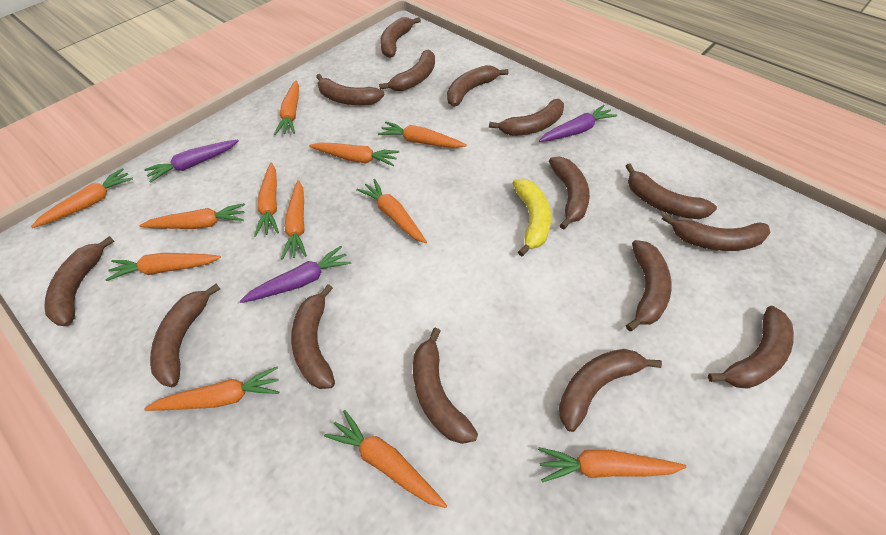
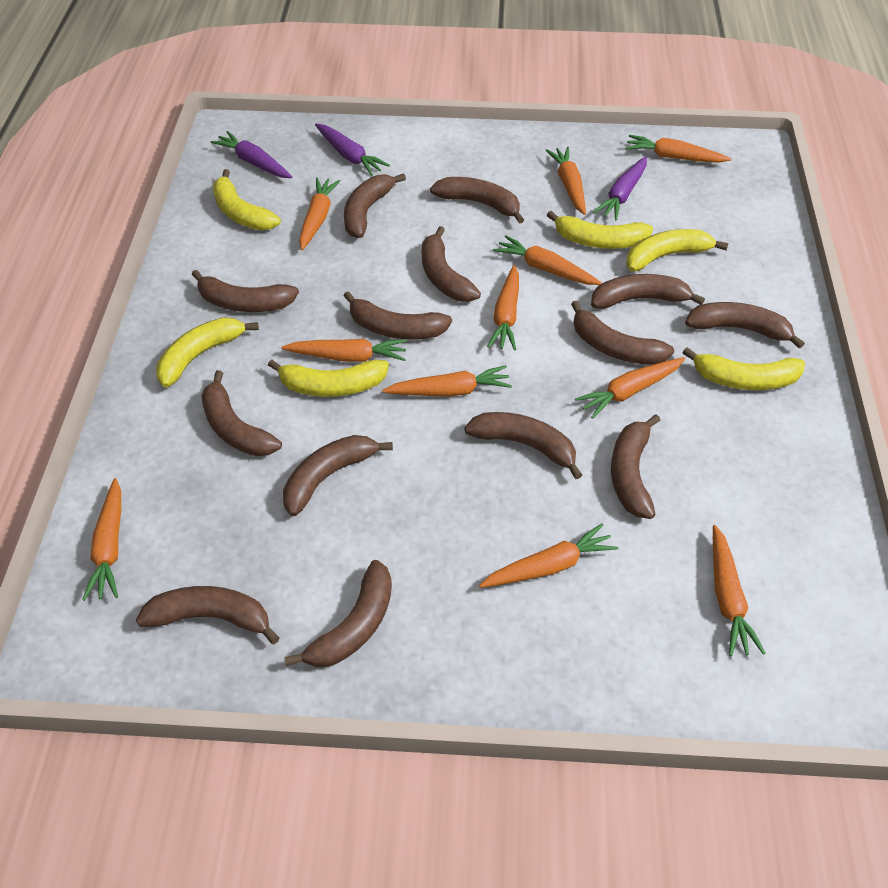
brown banana: 15 -> 14
orange carrot: 12 -> 11
yellow banana: 1 -> 6

